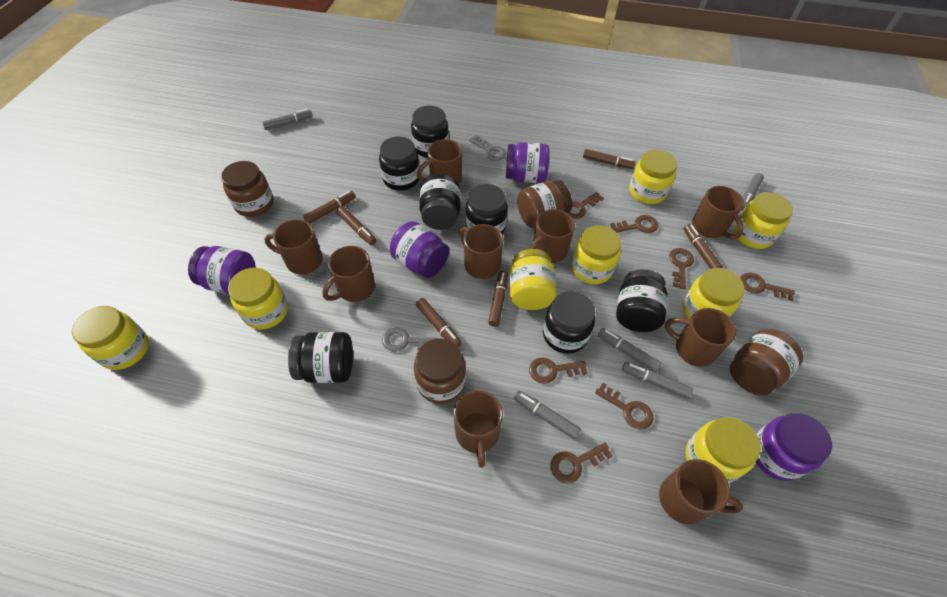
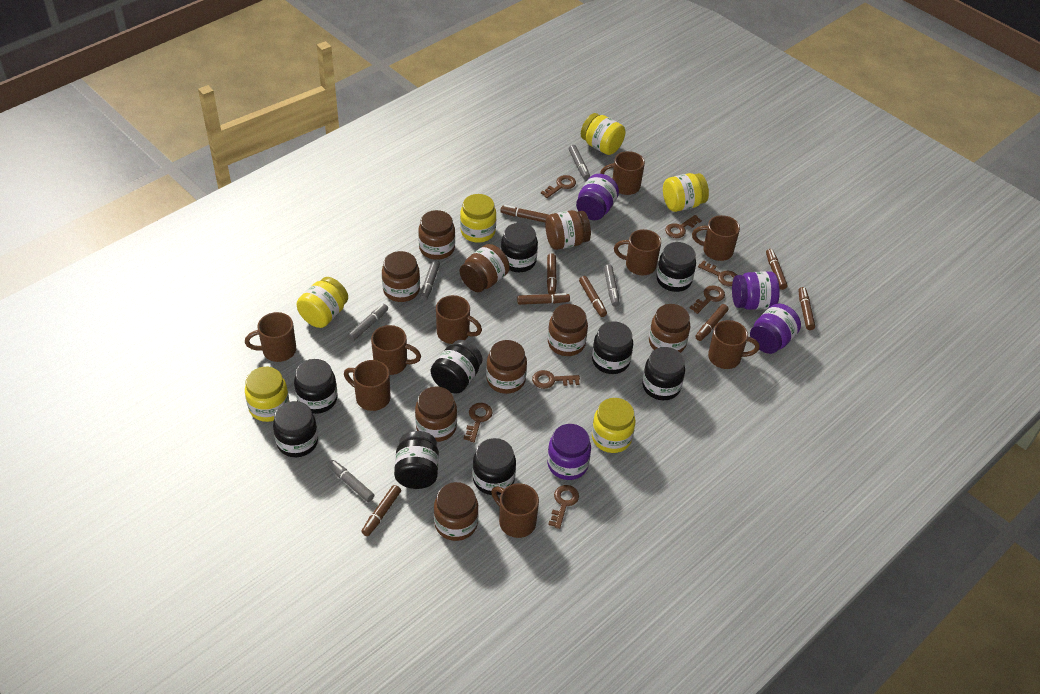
black jar: 7 -> 9
brown jar: 4 -> 9
brown marker: 6 -> 8
grey key: 2 -> 0
yellow jar: 8 -> 6

